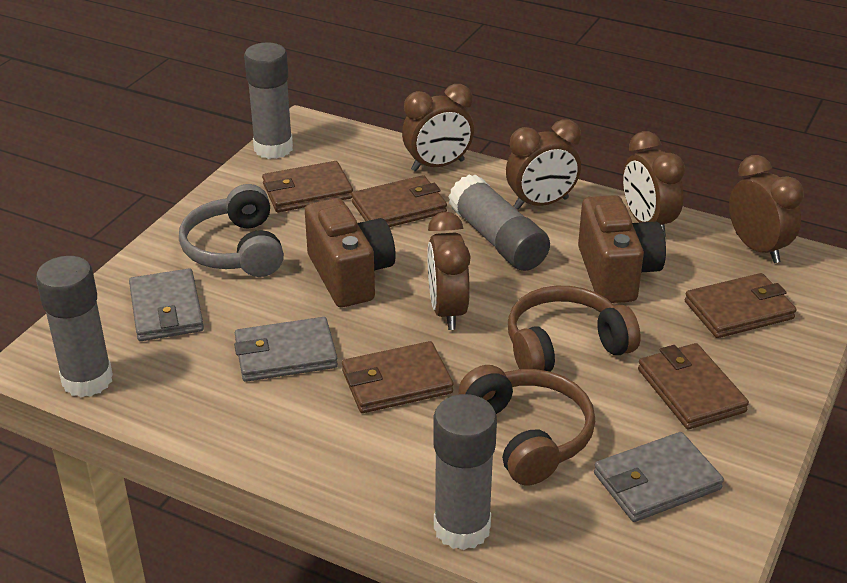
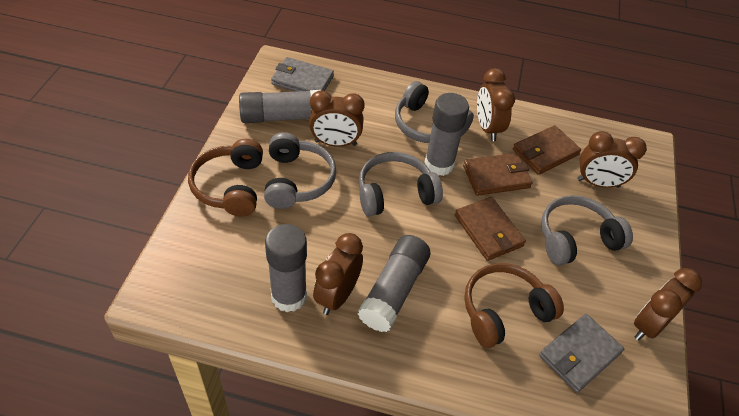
brown camera: 2 -> 0
brown wallet: 5 -> 3
grey headphones: 1 -> 4
grey wallet: 3 -> 2

